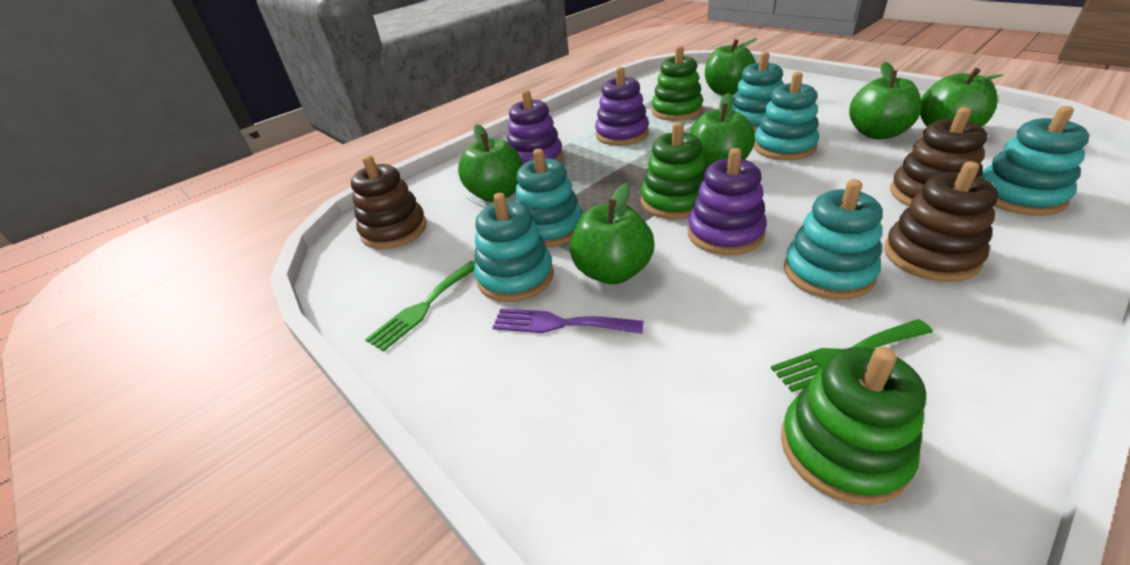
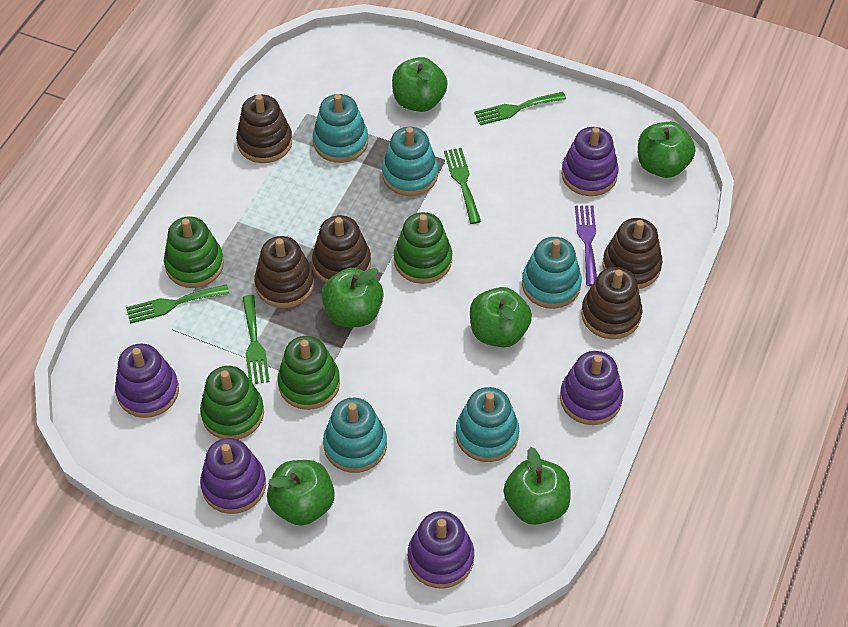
brown stacking toy: 3 -> 5
green fork: 2 -> 4
green stacking toy: 3 -> 4
purple stacking toy: 3 -> 5
turquoise stacking toy: 6 -> 5

